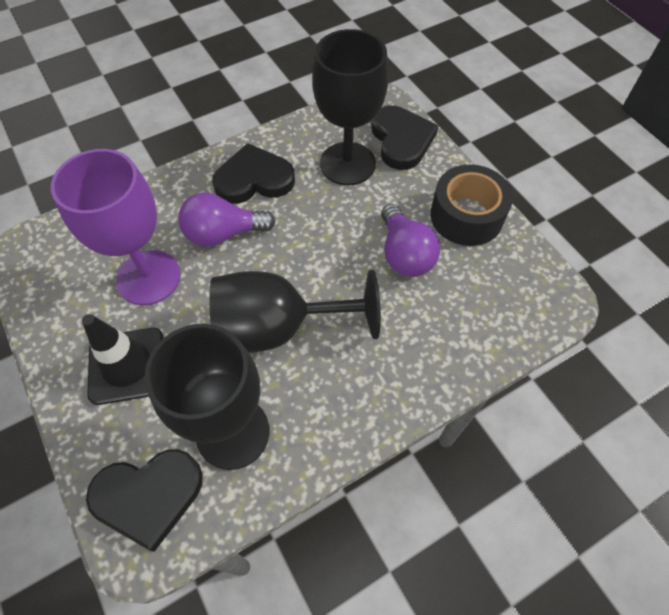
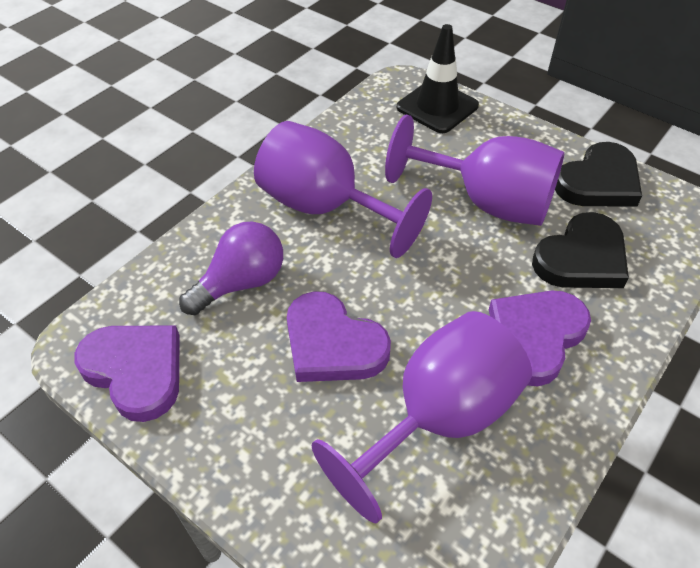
black goblet: 3 -> 0
black heart: 3 -> 2
black tape: 1 -> 0
purple goblet: 1 -> 3
purple heart: 0 -> 3
purple light bulb: 2 -> 1

